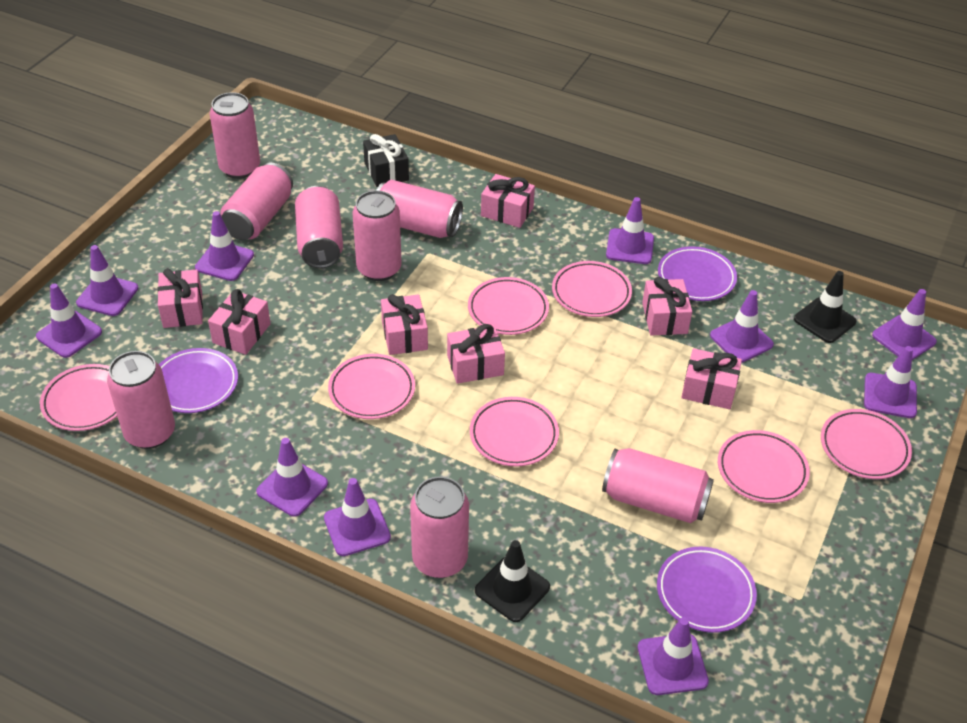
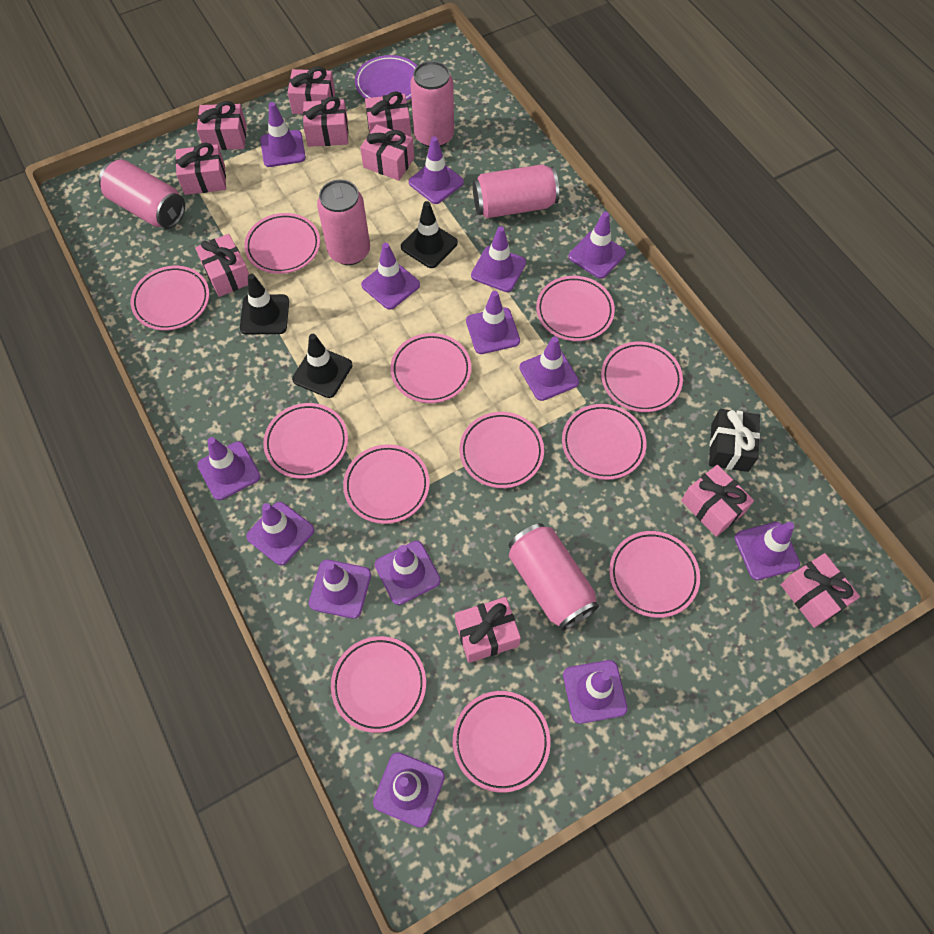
black traffic cone: 2 -> 3
pink can: 8 -> 5
pink gift: 7 -> 10
pink plate: 7 -> 12
purple plate: 3 -> 1
purple traffic cone: 10 -> 14

